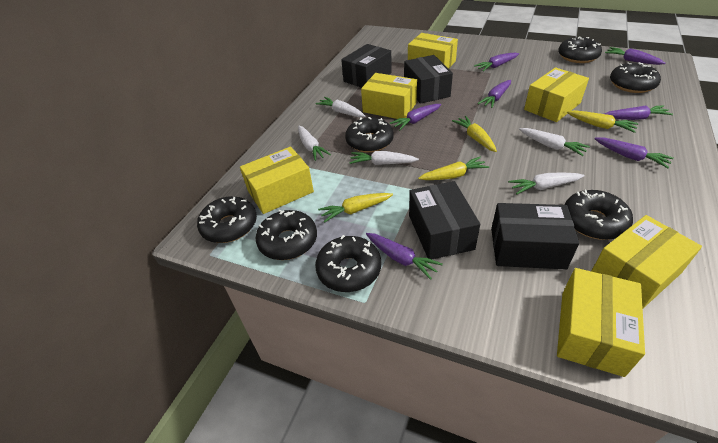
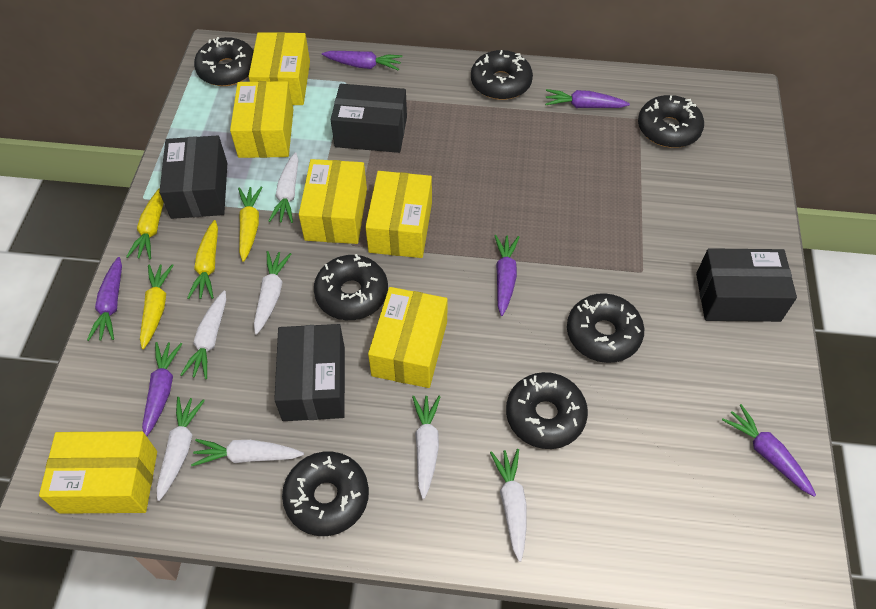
purple carrot: 7 -> 6
white carrot: 5 -> 7

